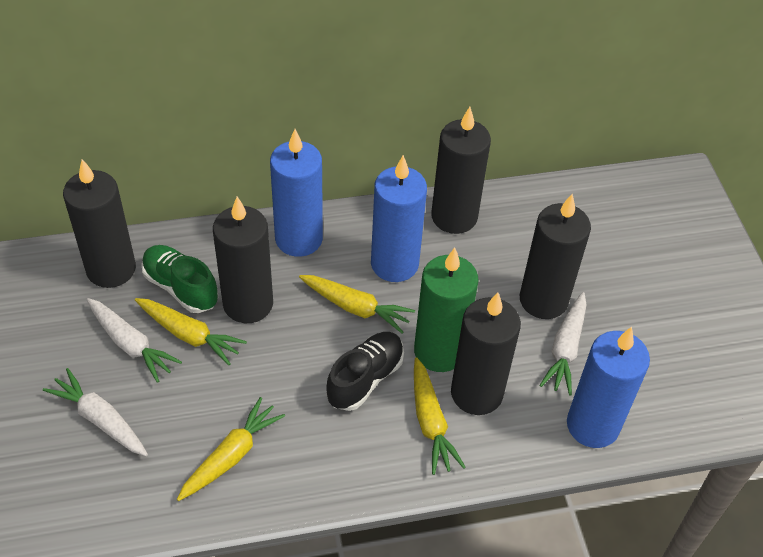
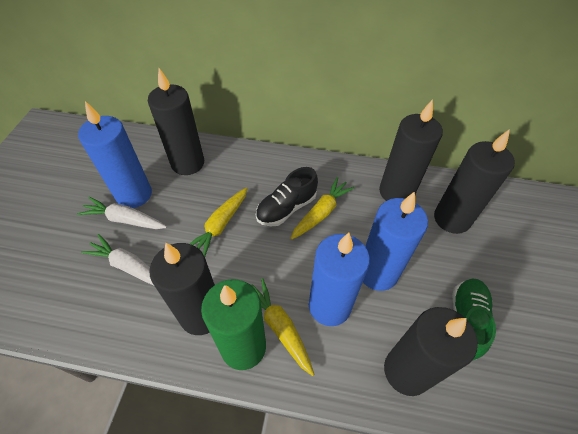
white carrot: 3 -> 2
yellow carrot: 4 -> 3

